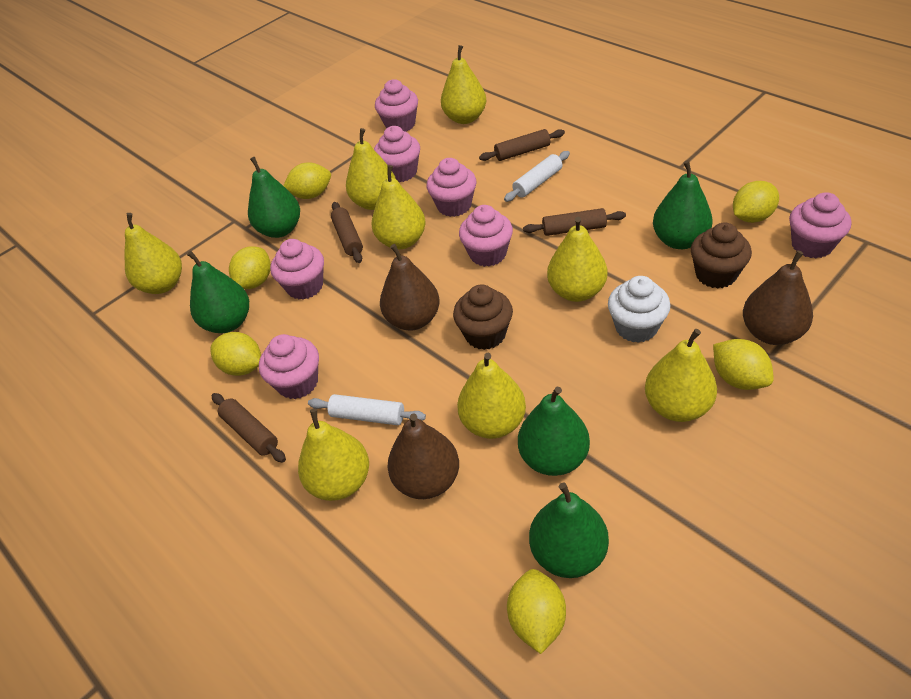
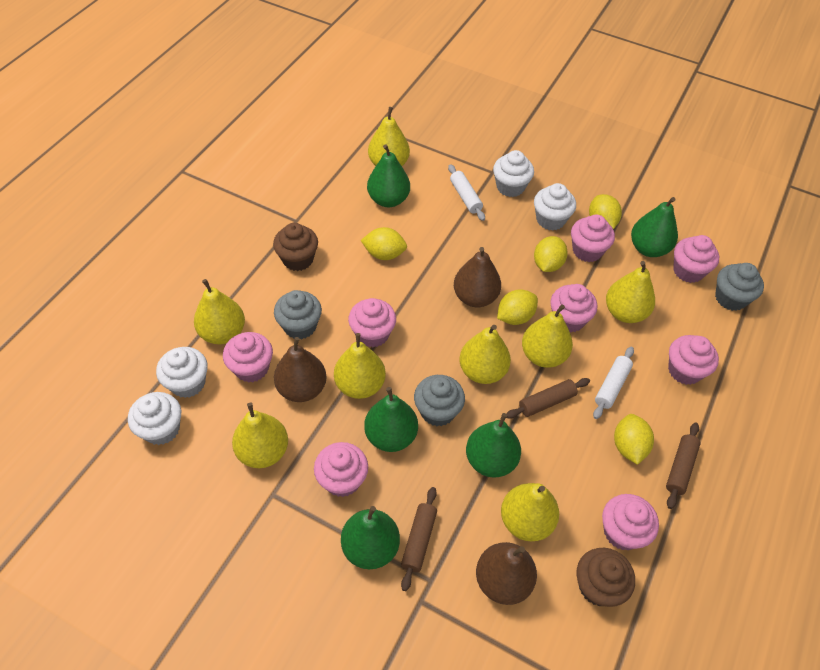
brown rolling pin: 4 -> 3
grey cupcake: 0 -> 3
pink cupcake: 7 -> 8
white cupcake: 1 -> 4
yellow lemon: 6 -> 5

